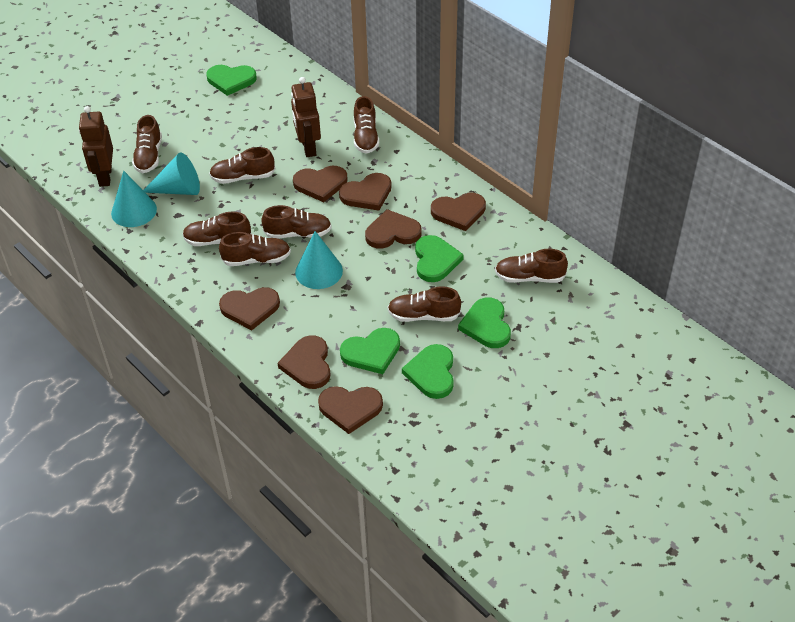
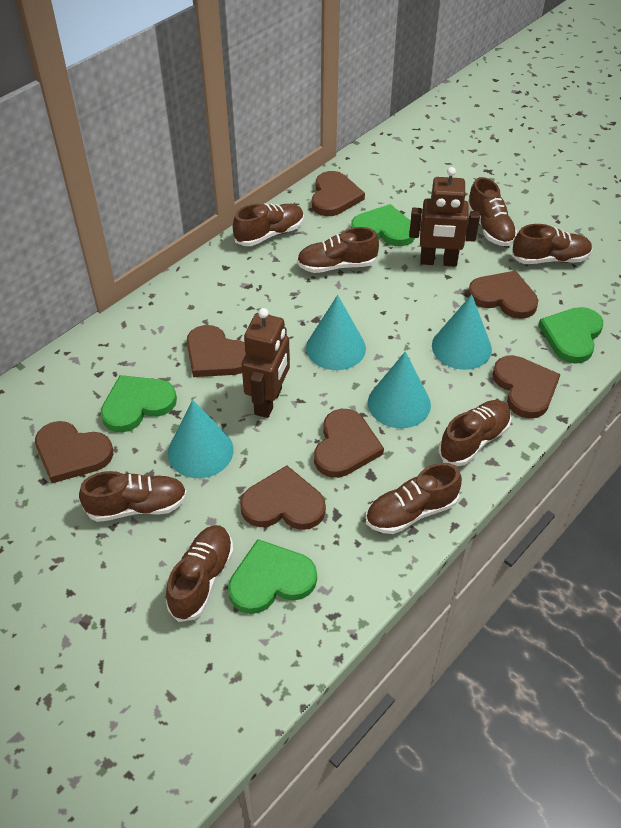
green heart: 5 -> 4
turquoise cone: 3 -> 4

